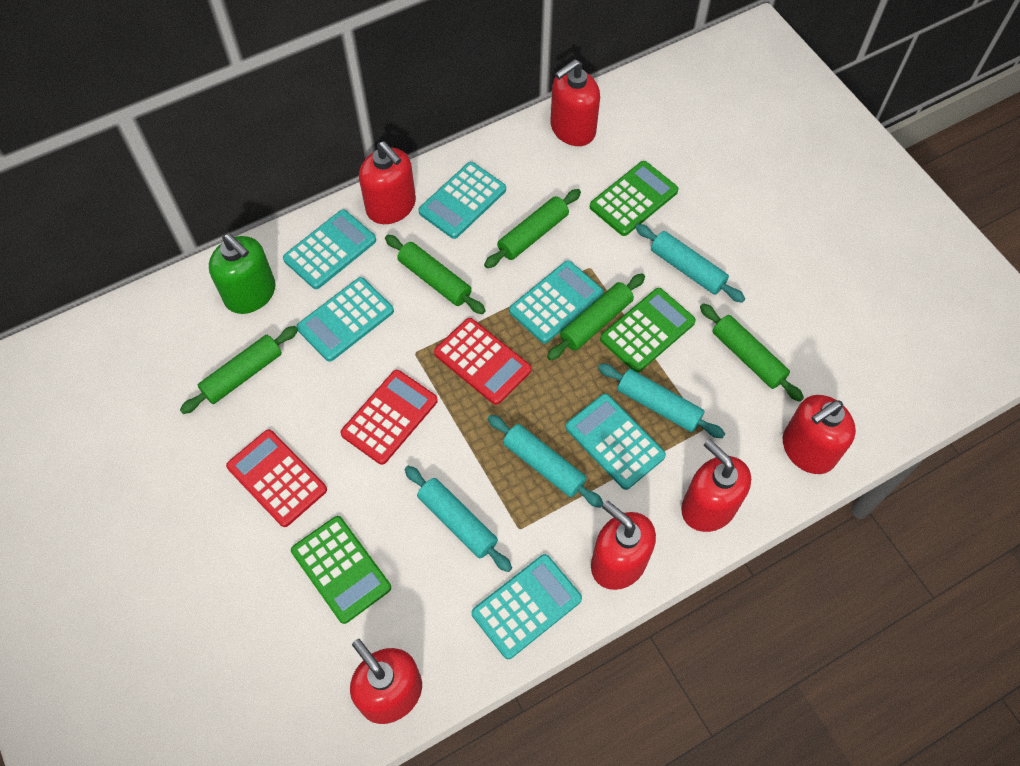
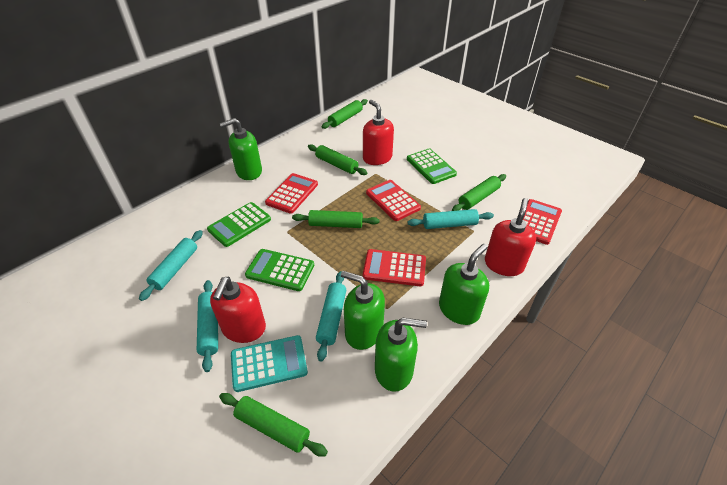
green soap dispenser: 1 -> 4
red calculator: 3 -> 4
red soap dispenser: 6 -> 3
turquoise calculator: 6 -> 1

